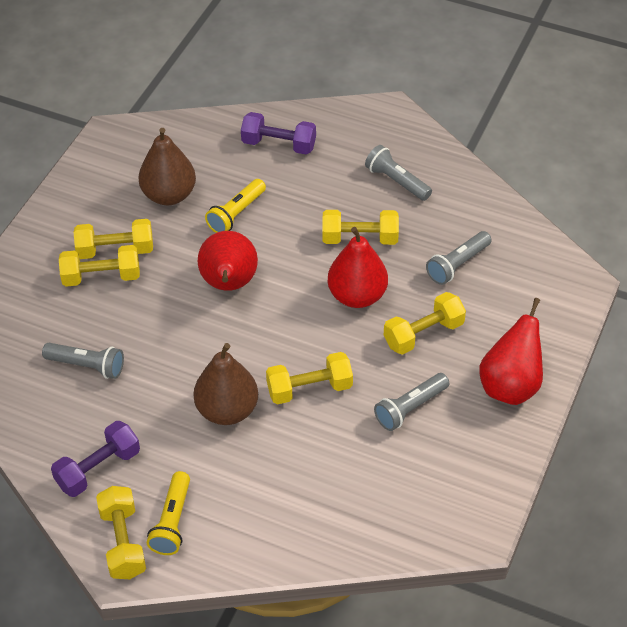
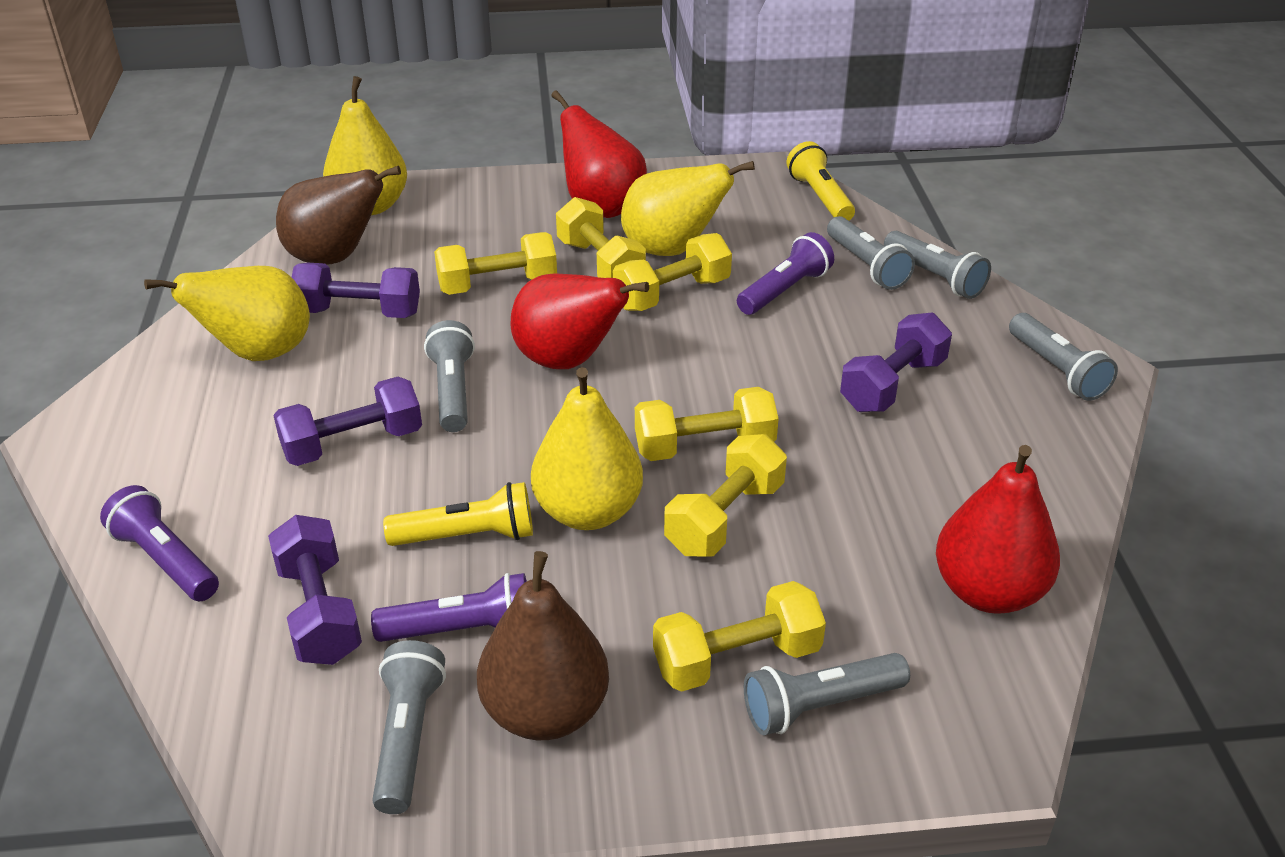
grey flashlight: 4 -> 6
purple dumbbell: 2 -> 4
purple flashlight: 0 -> 3
yellow pear: 0 -> 4

